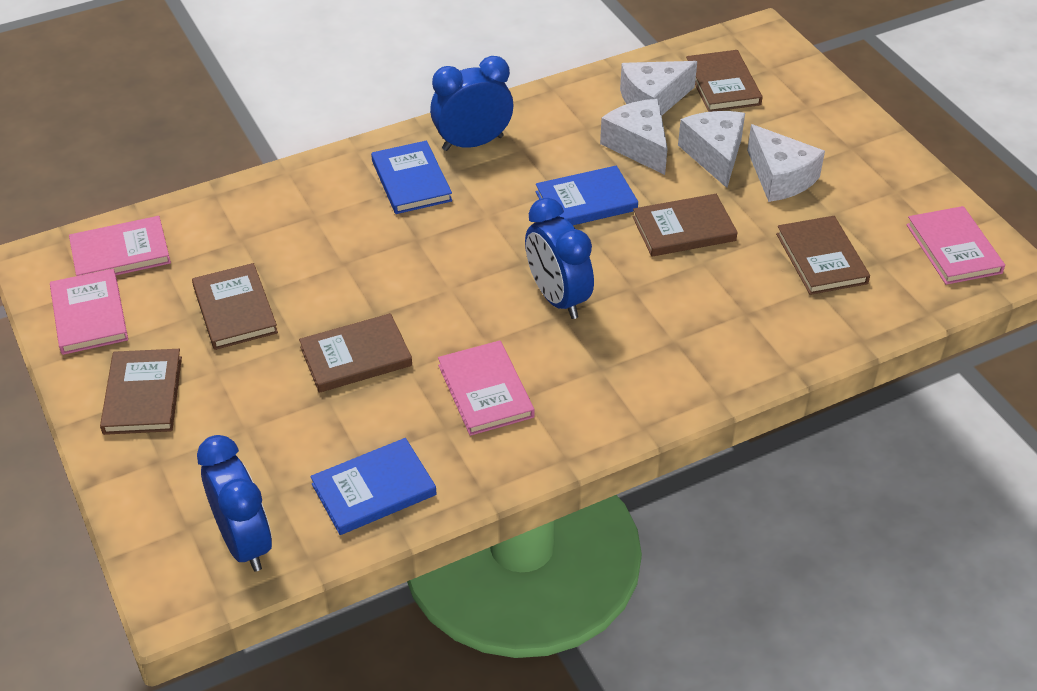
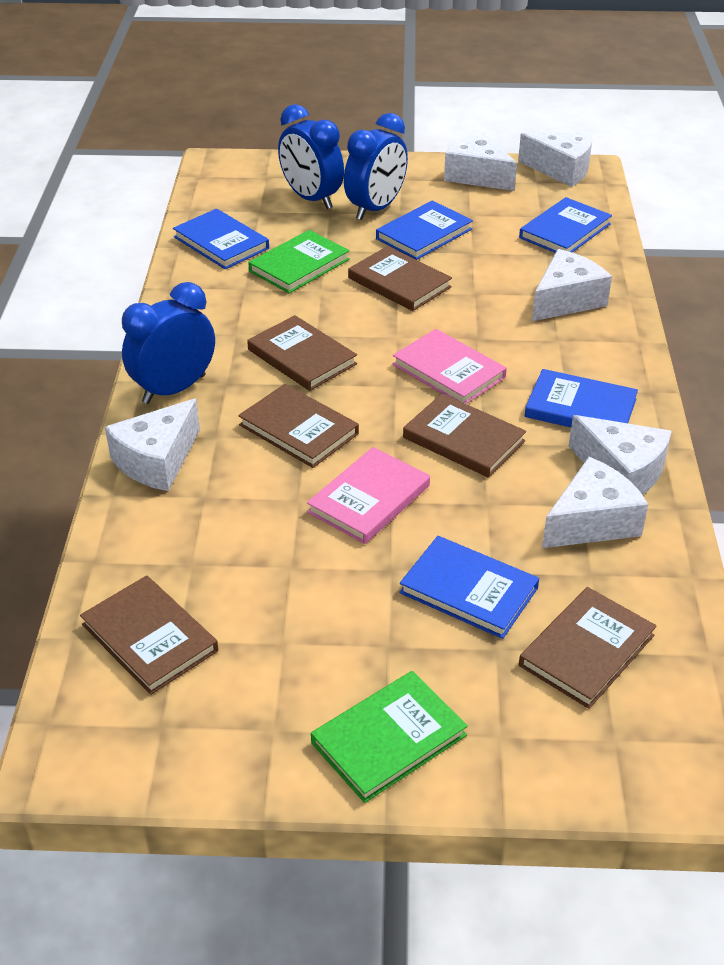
blue book: 3 -> 5
green book: 0 -> 2
pink book: 4 -> 2
white cheese: 4 -> 6

